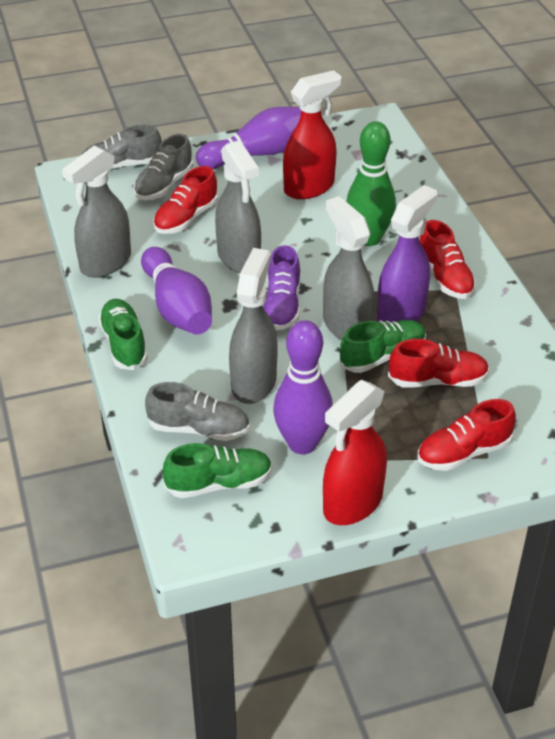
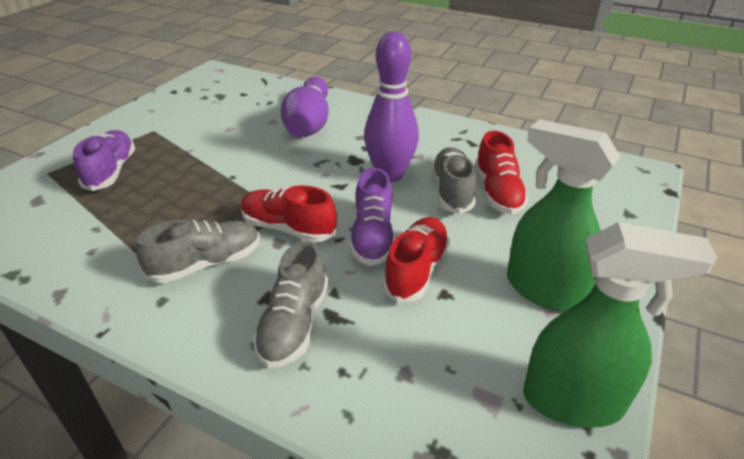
green bowling pin: 1 -> 0
green shoe: 3 -> 0
green spray bottle: 0 -> 2
grey spray bottle: 4 -> 0
purple bowling pin: 3 -> 2
purple shoe: 1 -> 2
purple spray bottle: 1 -> 0
red shoe: 4 -> 3
red spray bottle: 2 -> 0

